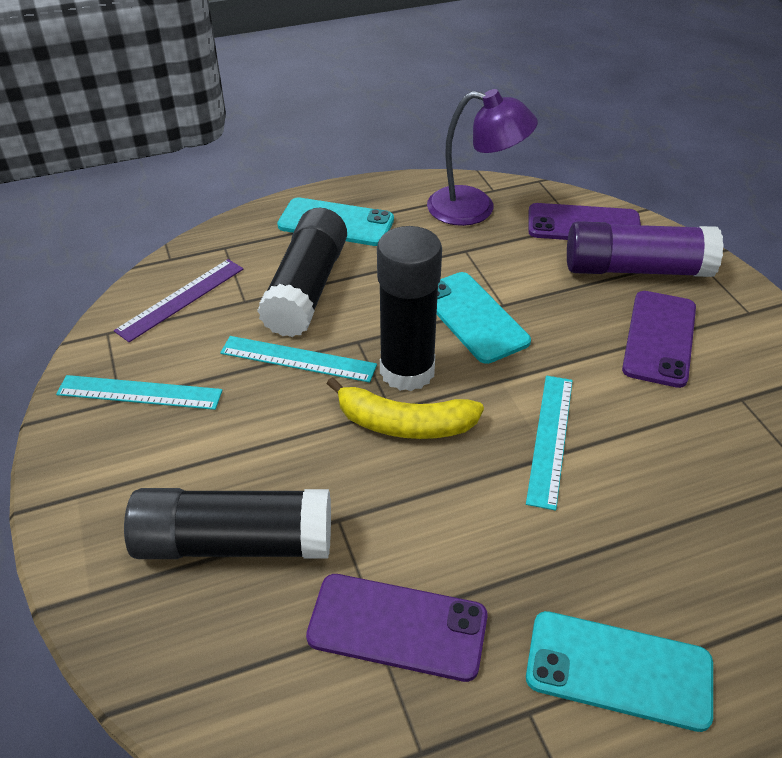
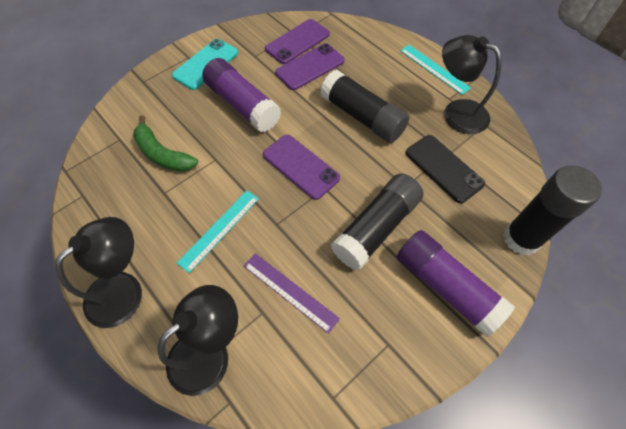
black lamp: 0 -> 3
black phone: 0 -> 1
green banana: 0 -> 1
purple glue stick: 1 -> 2
purple lamp: 1 -> 0
turquoise phone: 3 -> 1
turquoise ruler: 3 -> 2
yellow banana: 1 -> 0

